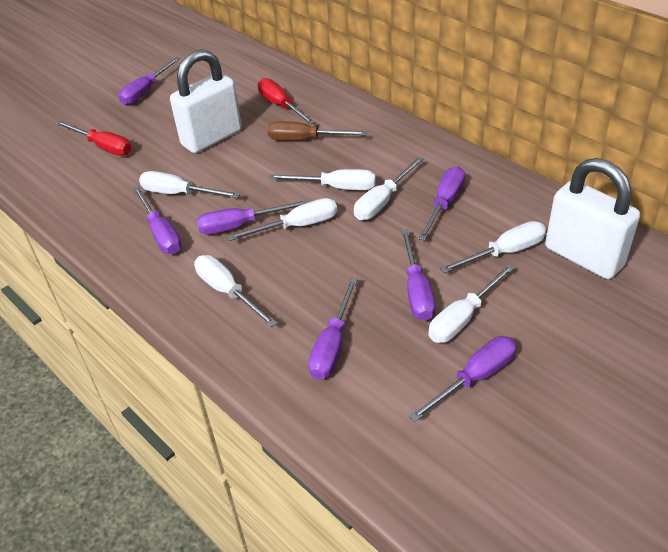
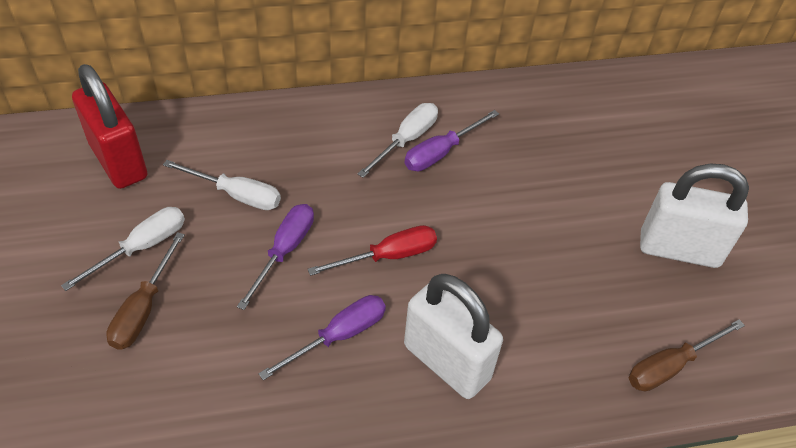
brown screwdriver: 1 -> 2
purple screwdriver: 7 -> 3
red padlock: 0 -> 1
red screwdriver: 2 -> 1
white screwdriver: 7 -> 3

